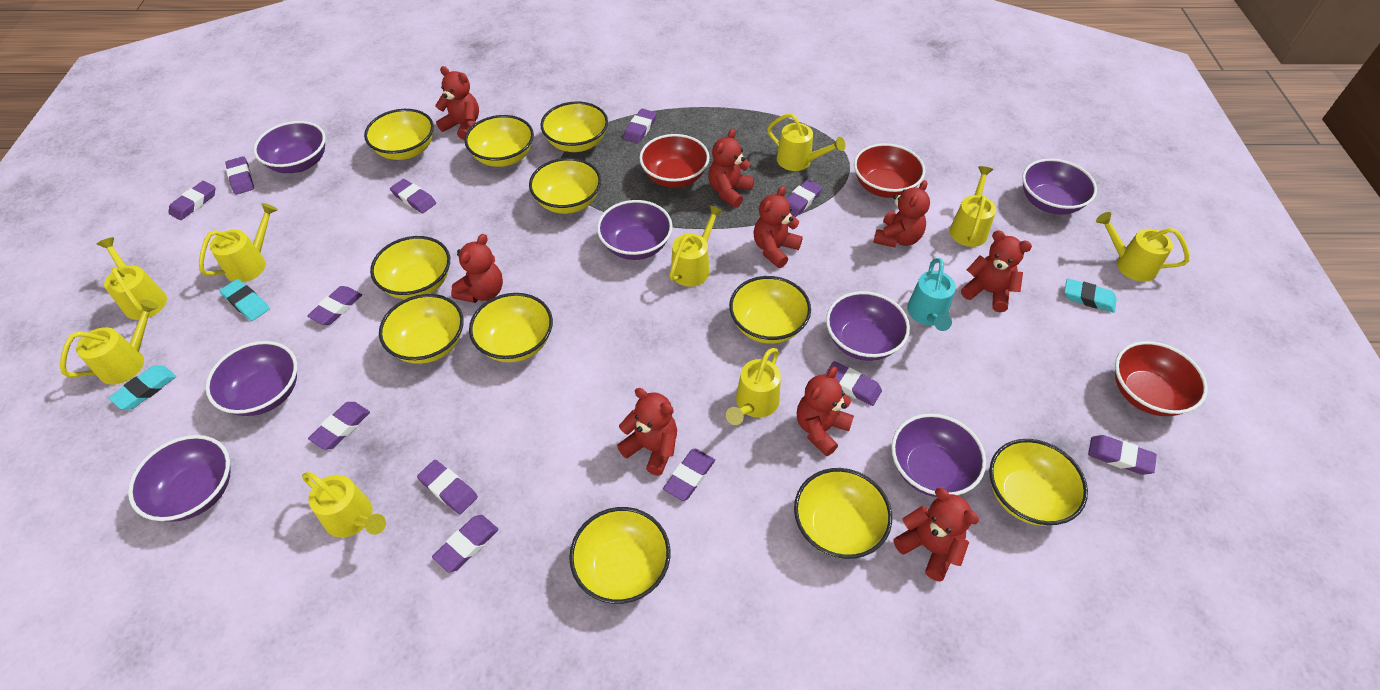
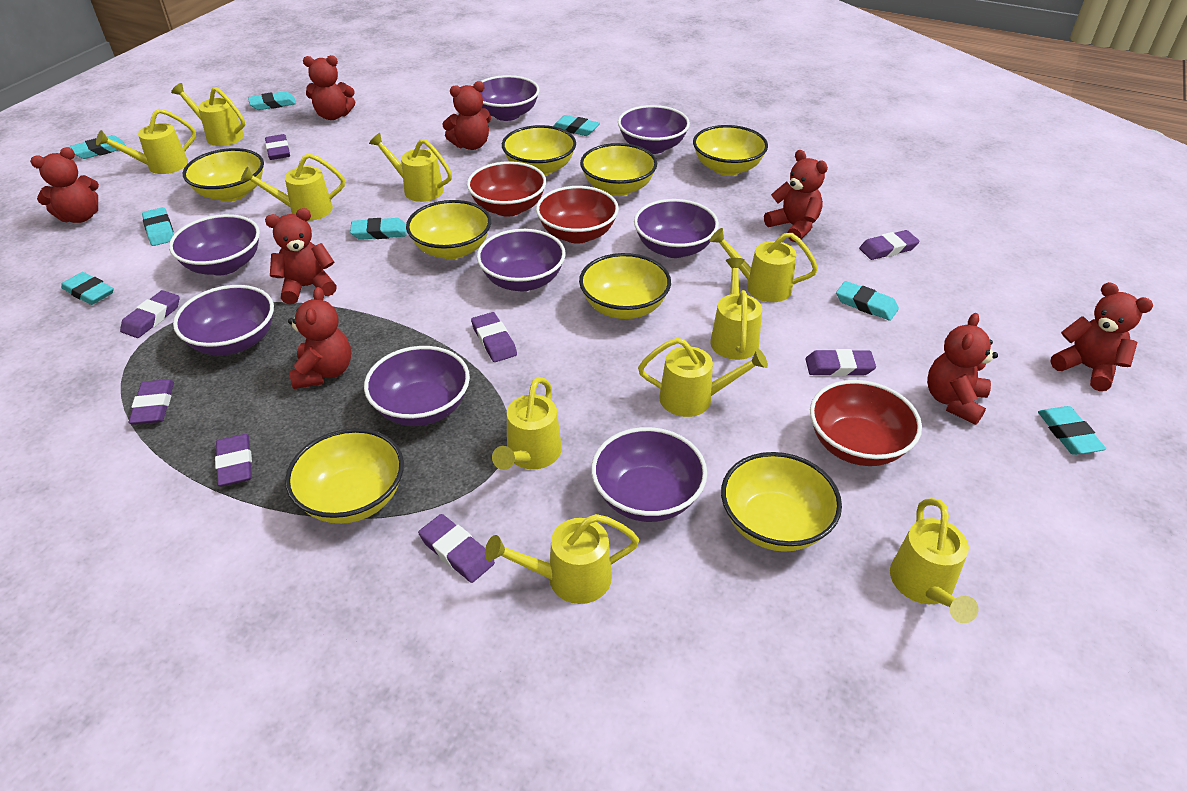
purple bowl: 7 -> 8
purple eraser: 12 -> 8
red teddy bear: 9 -> 8
turquoise eraser: 3 -> 8
turquoise watering can: 1 -> 0
yellow bowl: 11 -> 8
yellow watering can: 9 -> 10

